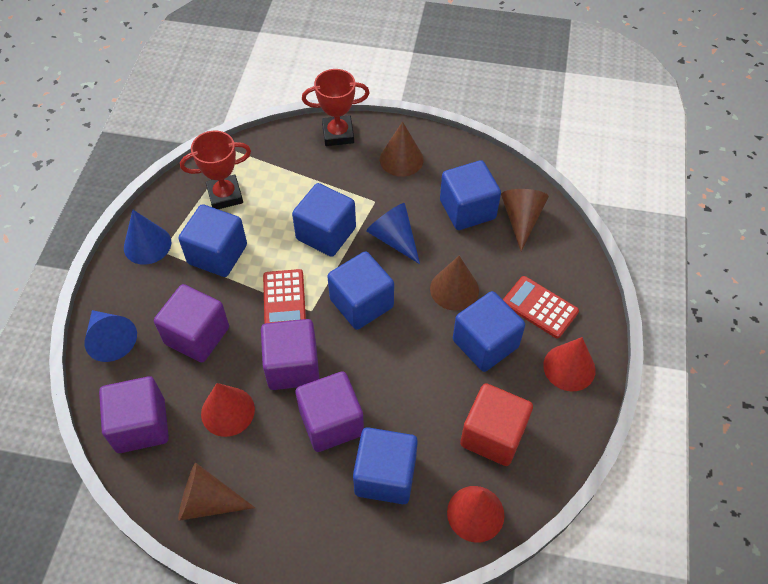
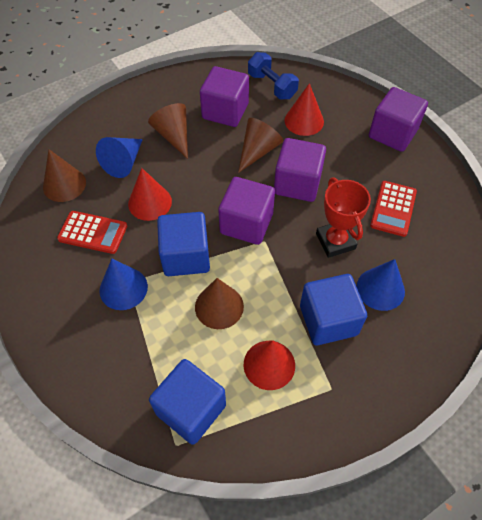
blue cube: 6 -> 3
blue dumbbell: 0 -> 1
red cube: 1 -> 0
red trophy: 2 -> 1

